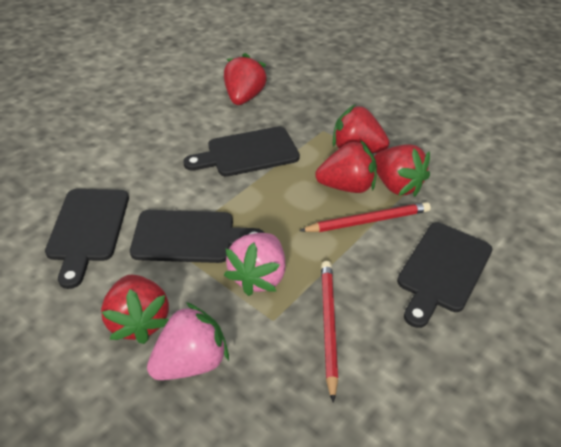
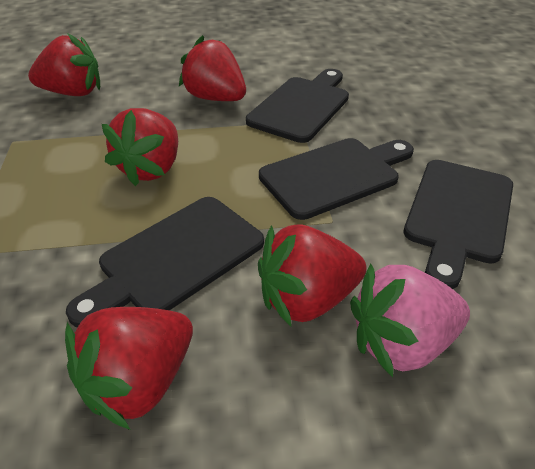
pink strawberry: 2 -> 1
red pencil: 2 -> 0

